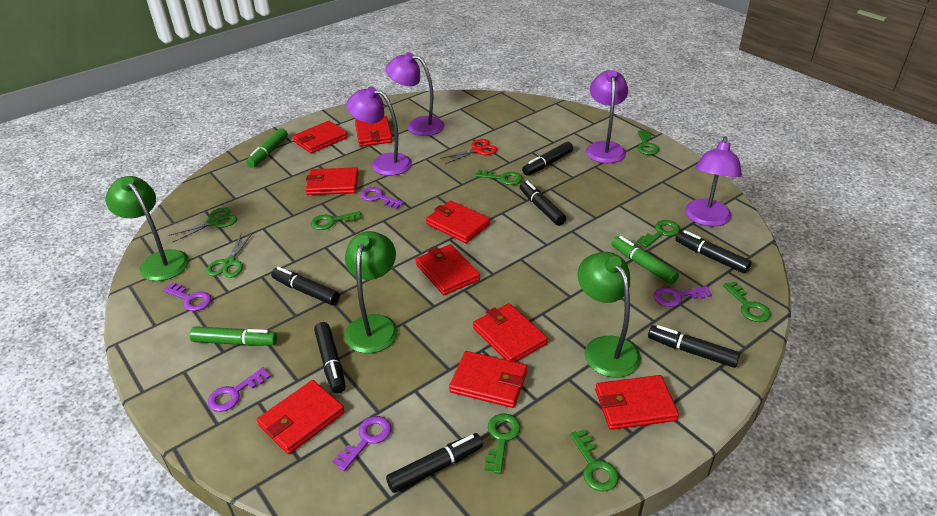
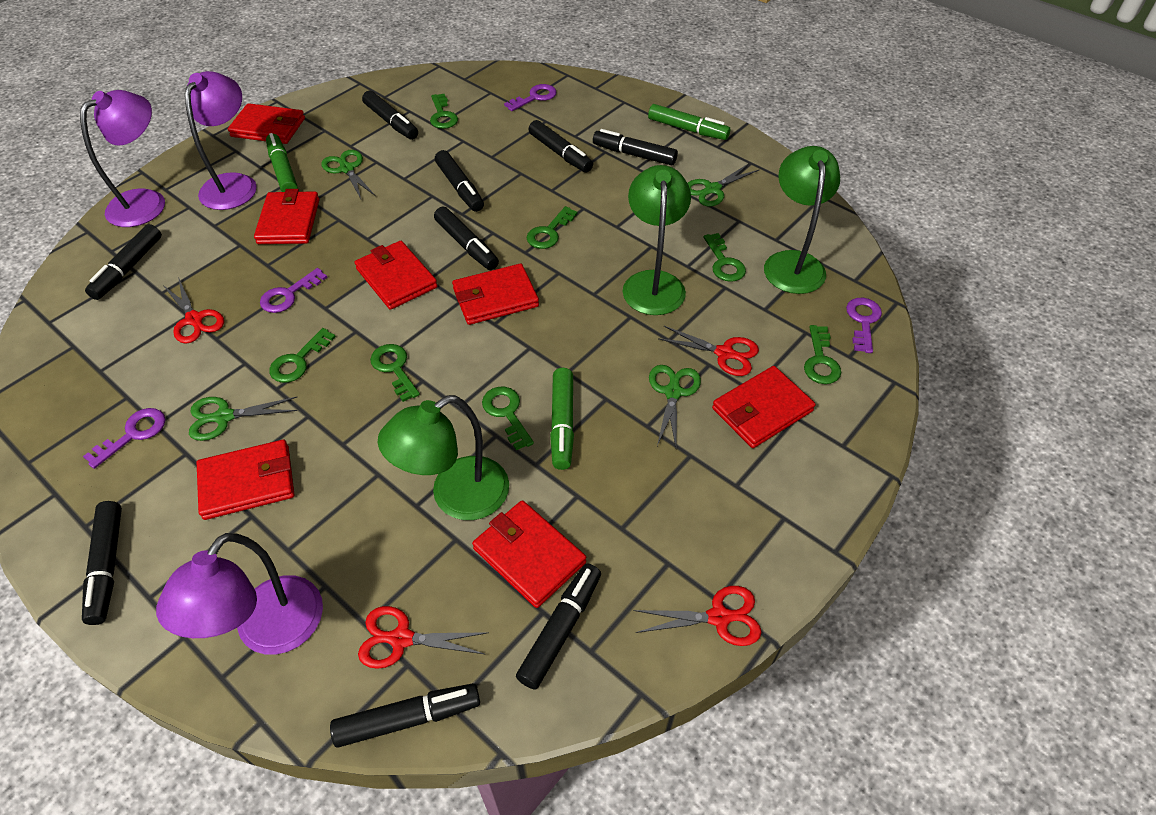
black marker: 7 -> 9
green scissors: 2 -> 4
purple key: 5 -> 4
purple lamp: 4 -> 3
red scissors: 1 -> 4
red wallet: 9 -> 7

